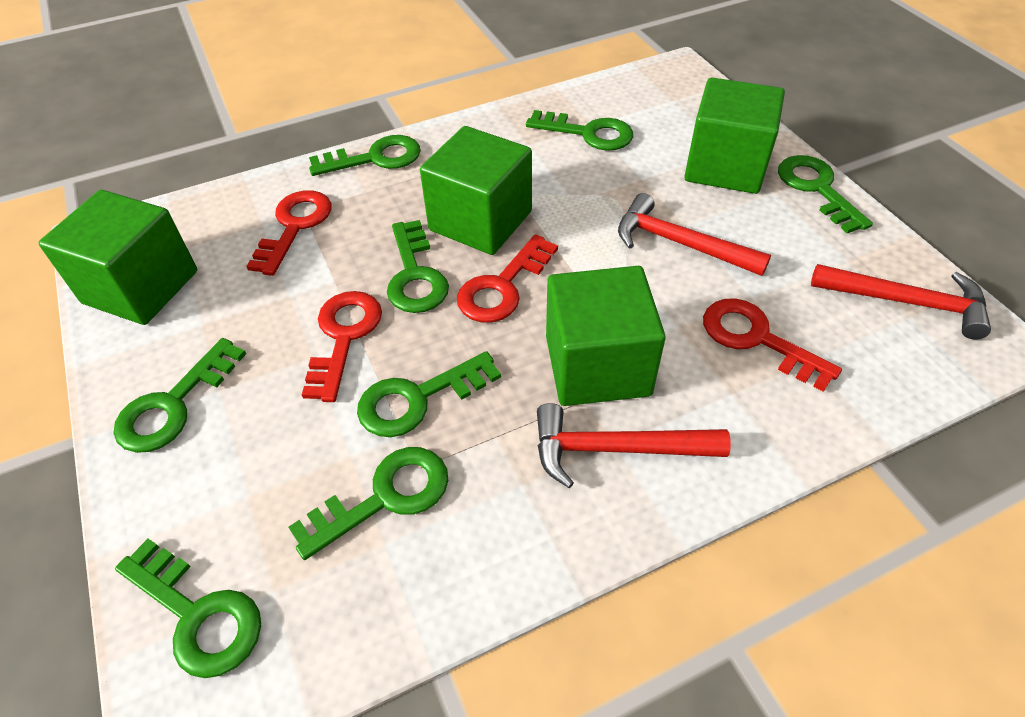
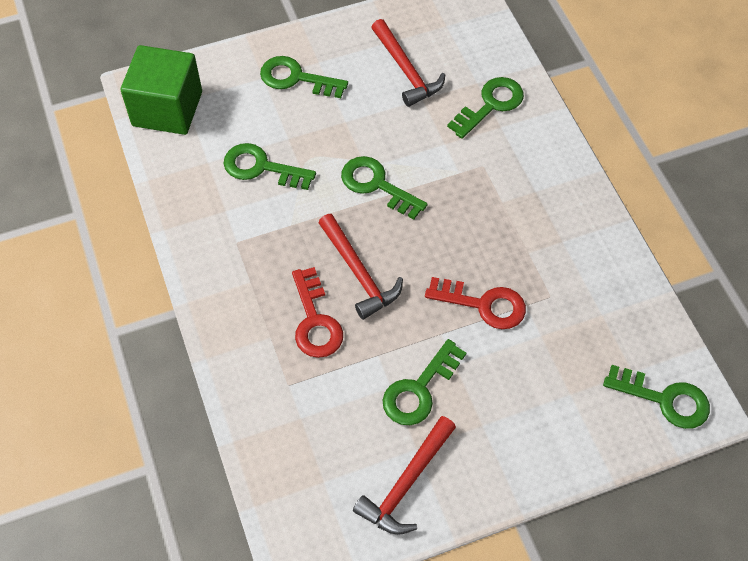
green cube: 4 -> 1
green key: 8 -> 6
red key: 4 -> 2

